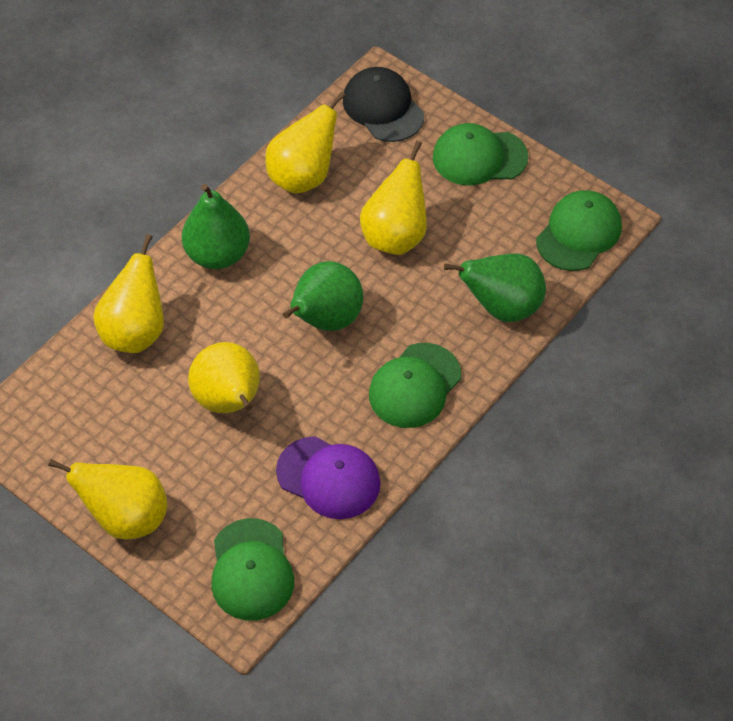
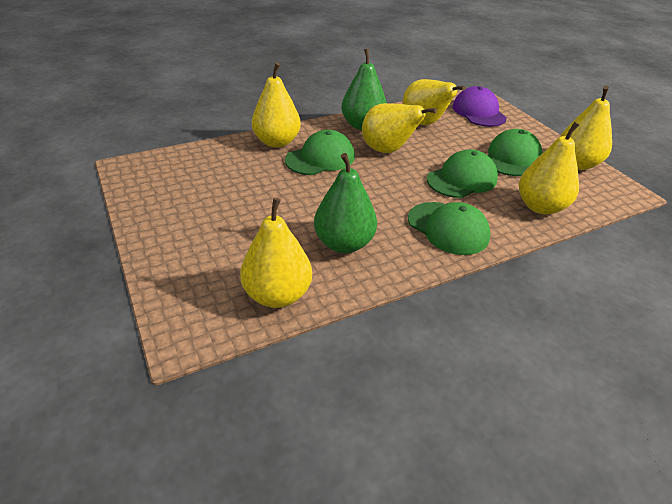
black cap: 1 -> 0
green pear: 3 -> 2
yellow pear: 5 -> 6

